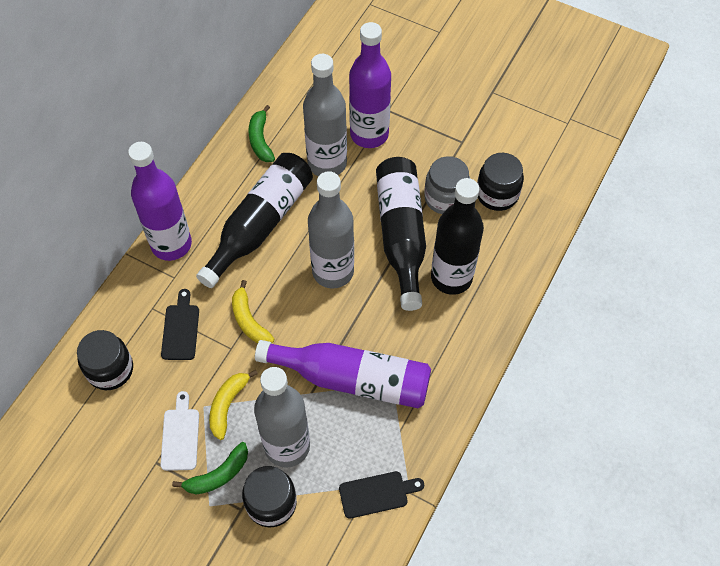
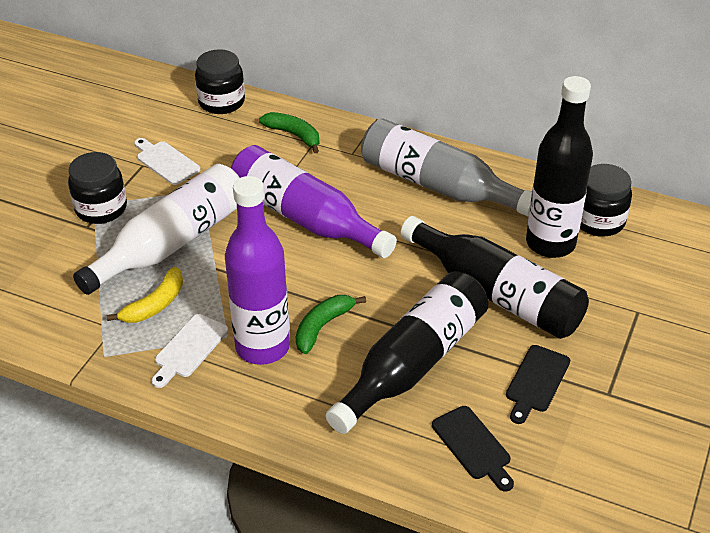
grey bottle: 3 -> 1
grey jar: 1 -> 0
purple bottle: 3 -> 2
white bottle: 0 -> 1
white cutting board: 1 -> 2
yellow banana: 2 -> 1

